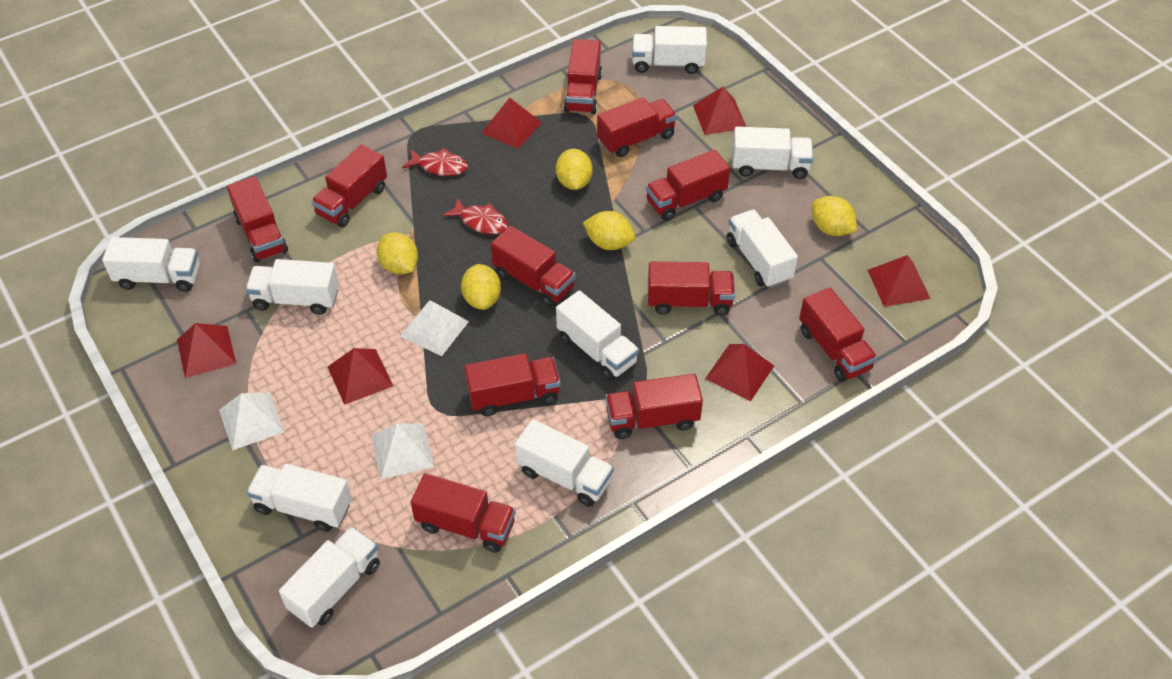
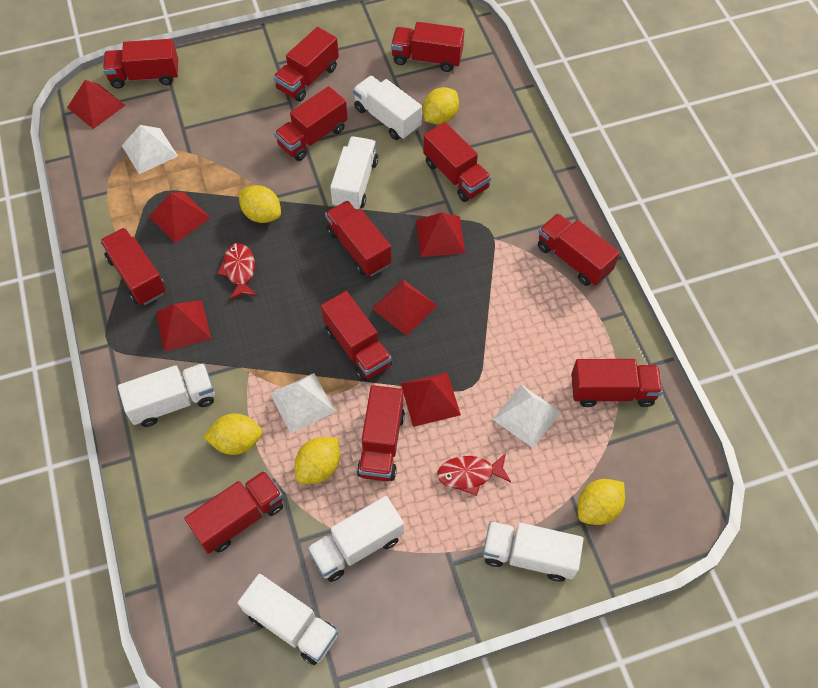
red truck: 11 -> 12
white truck: 9 -> 6

